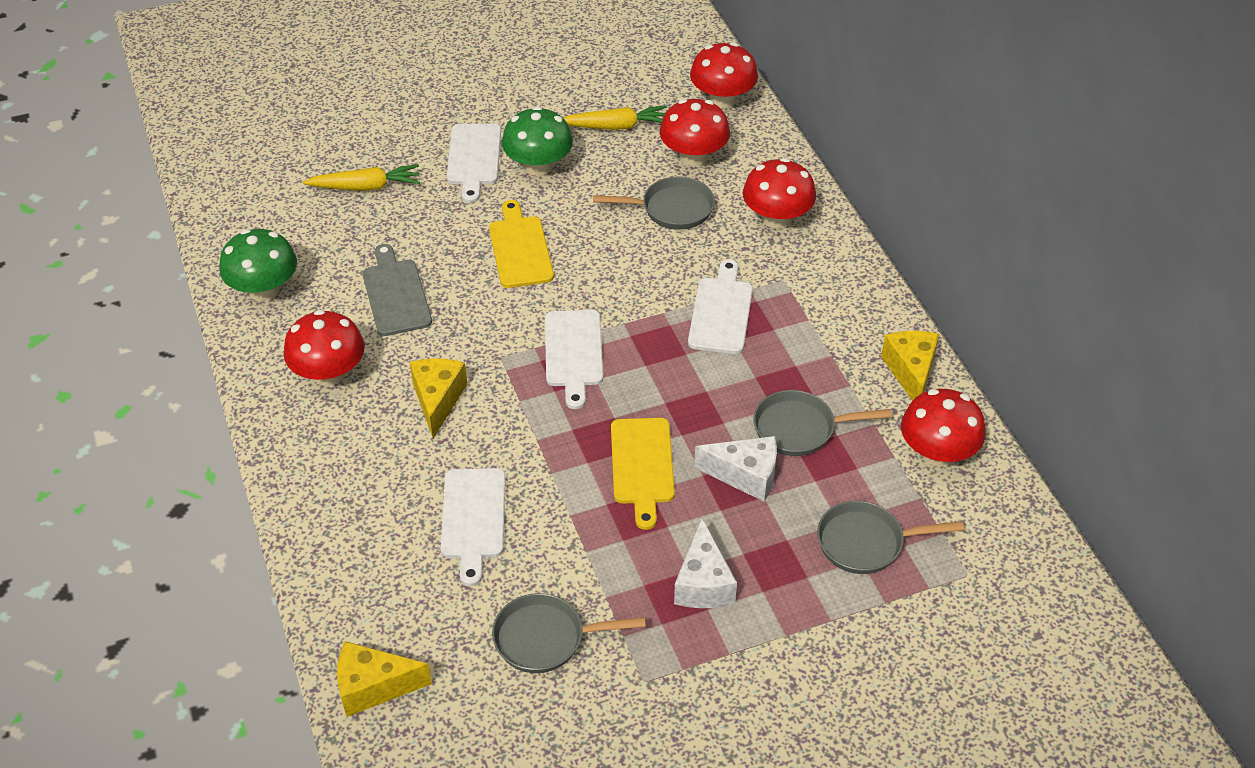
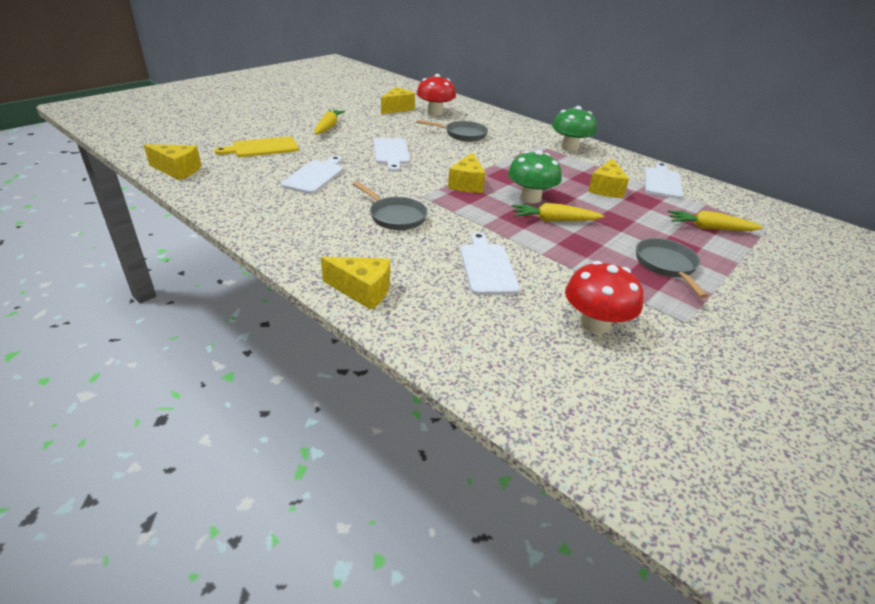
grey cutting board: 1 -> 0
grey pan: 4 -> 3
red mushroom: 5 -> 2
white cheese: 2 -> 0
yellow carrot: 2 -> 3
yellow cheese: 3 -> 5
yellow cutting board: 2 -> 1

